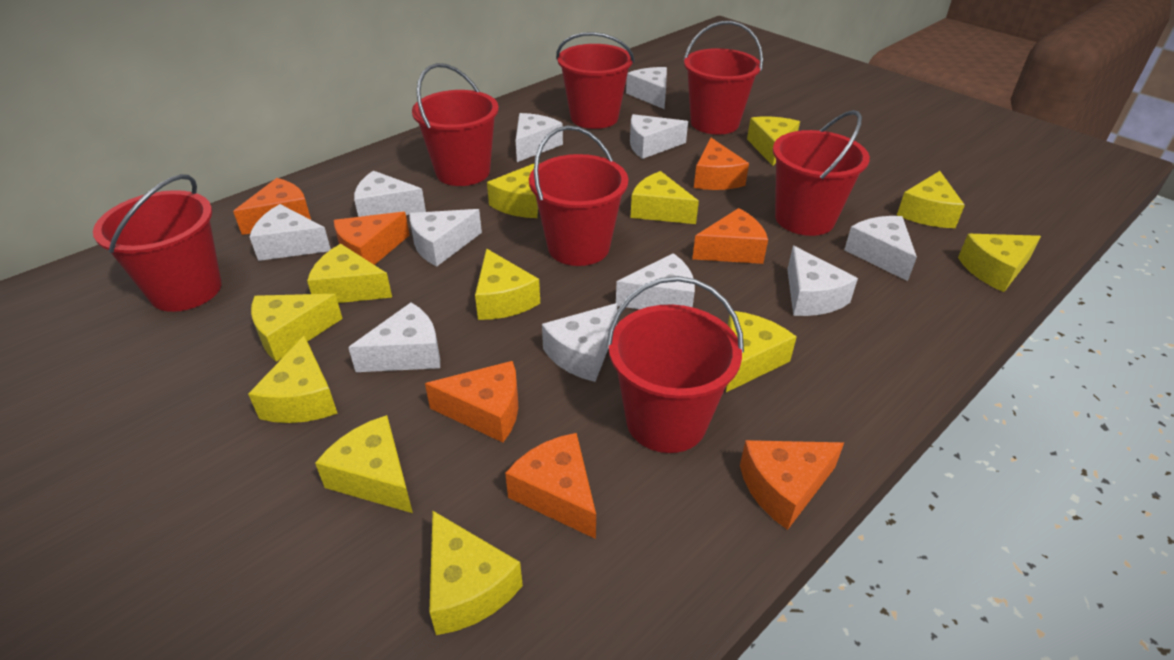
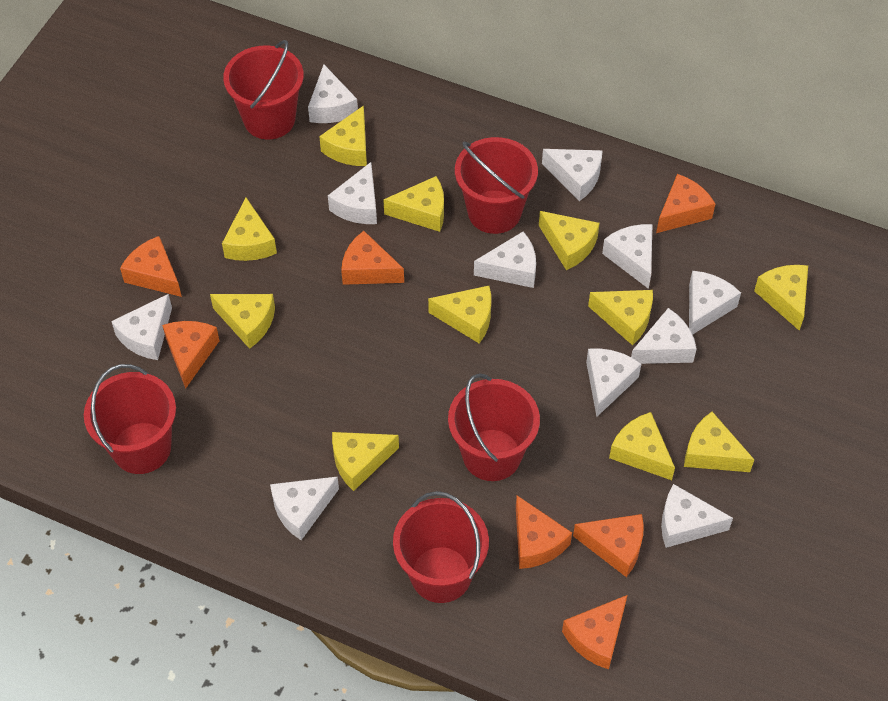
red bucket: 7 -> 5
yellow cheese: 12 -> 11

